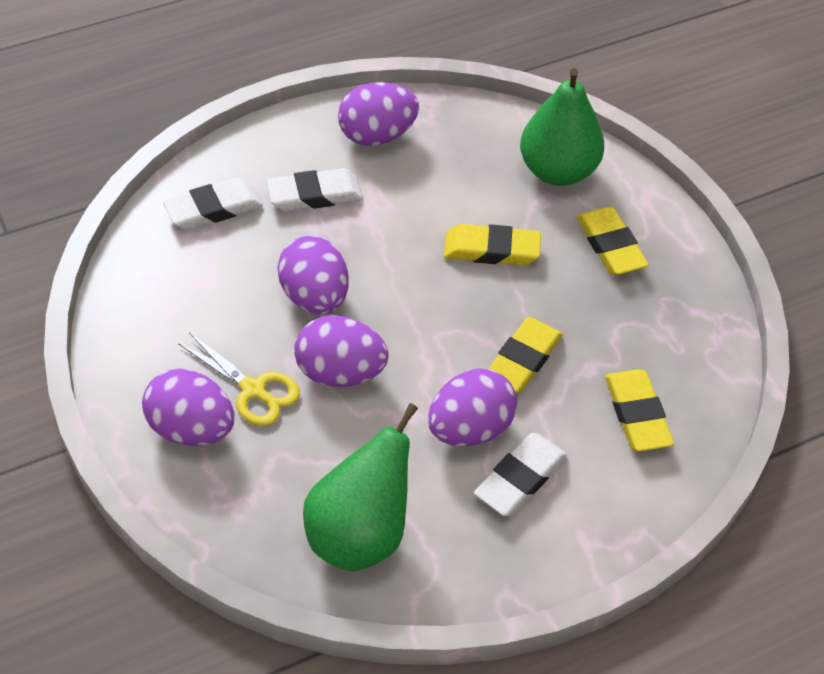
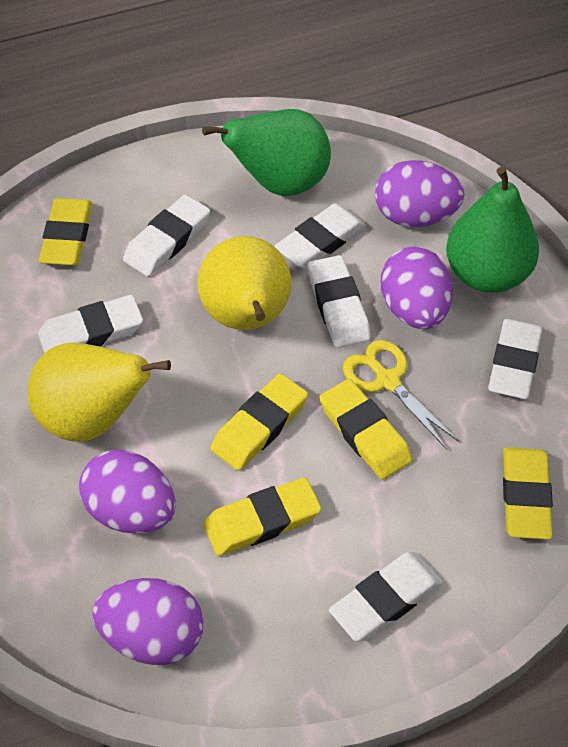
purple egg: 5 -> 4
white eraser: 3 -> 6
yellow eraser: 4 -> 5
yellow pear: 0 -> 2

